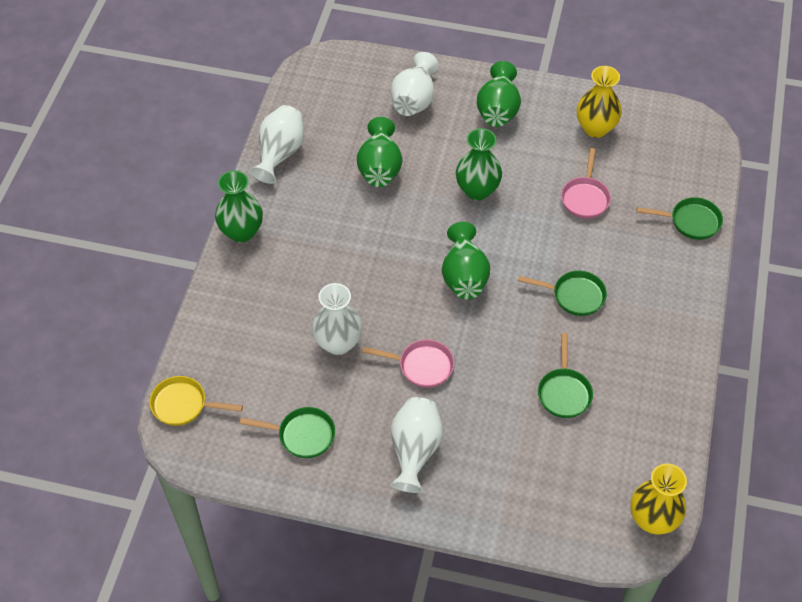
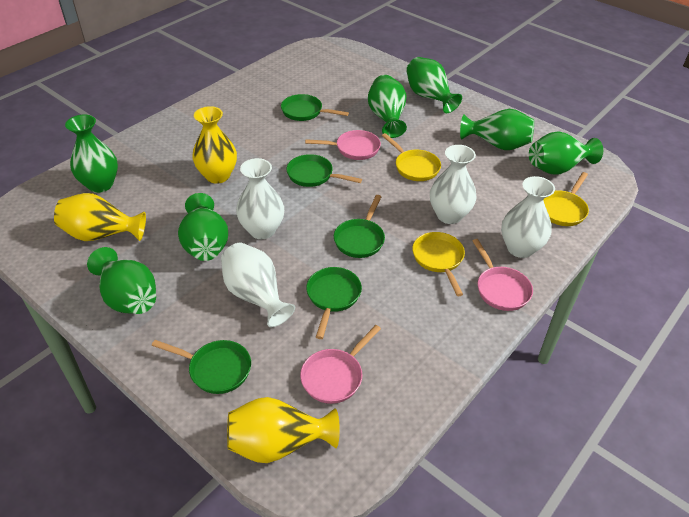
green pan: 4 -> 5
green vase: 5 -> 7
pink pan: 2 -> 3
yellow pan: 1 -> 3
yellow vase: 2 -> 3

